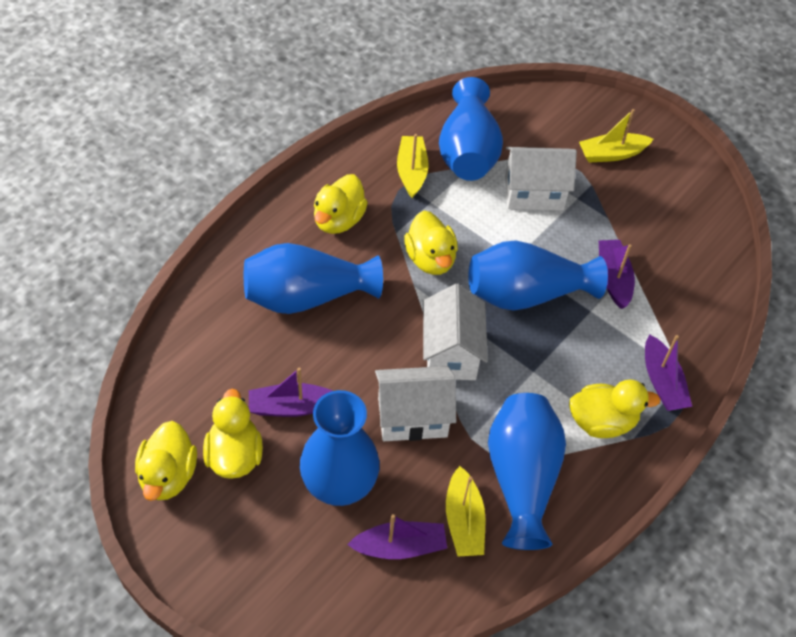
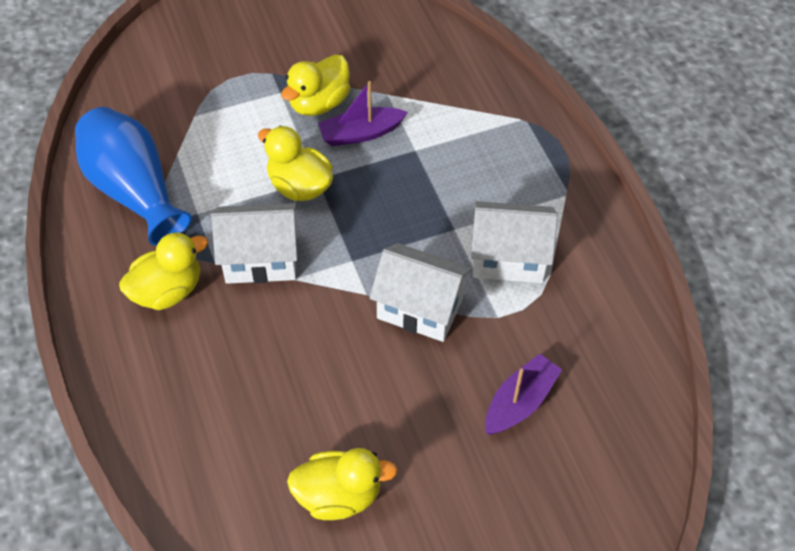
blue vase: 5 -> 1
purple boat: 4 -> 2
yellow boat: 3 -> 0
yellow duck: 5 -> 4

